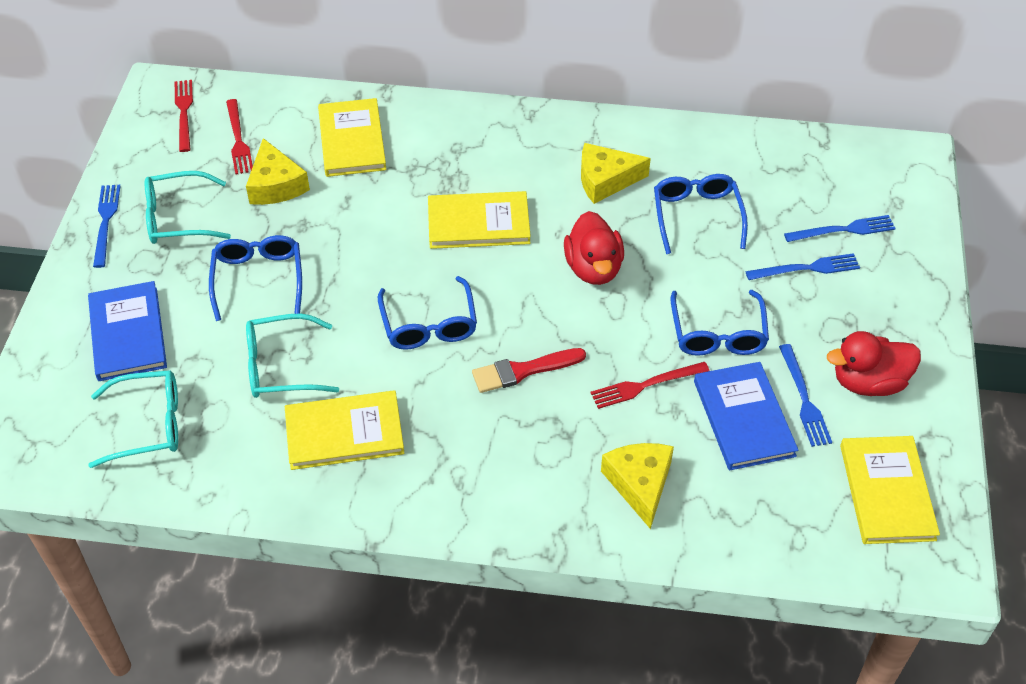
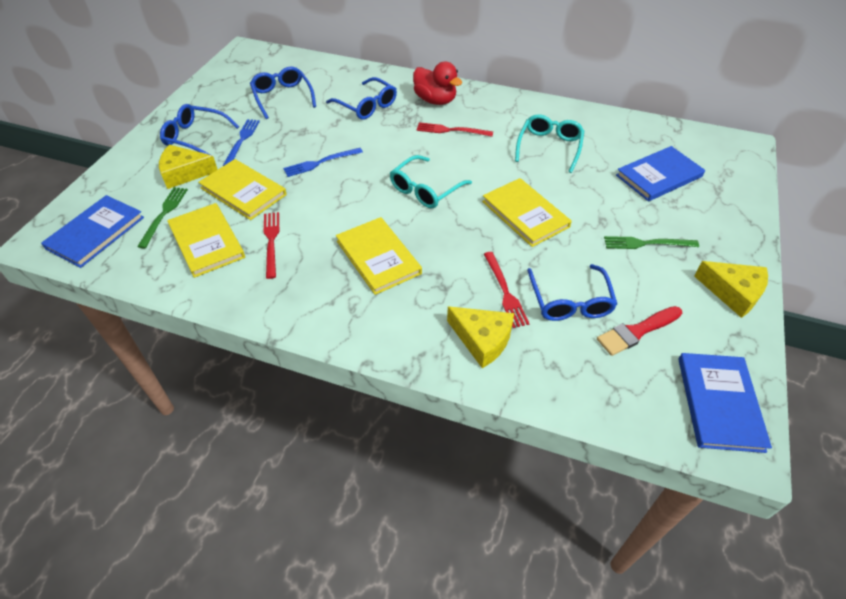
blue book: 2 -> 3
blue fork: 4 -> 2
green fork: 0 -> 2
red duck: 2 -> 1
turquoise glasses: 3 -> 2

